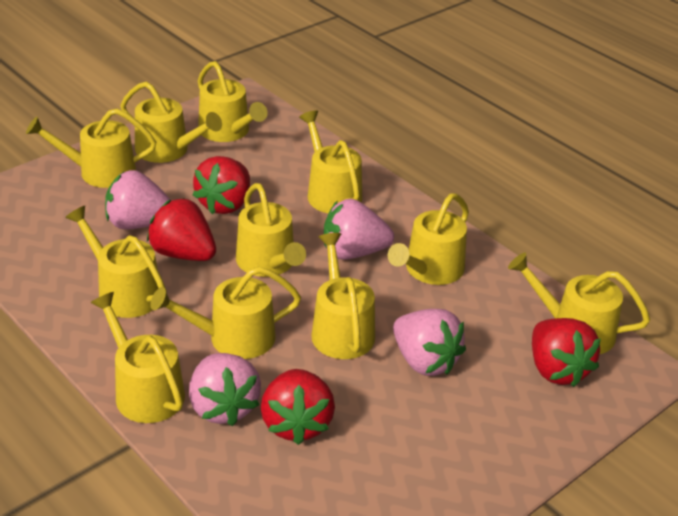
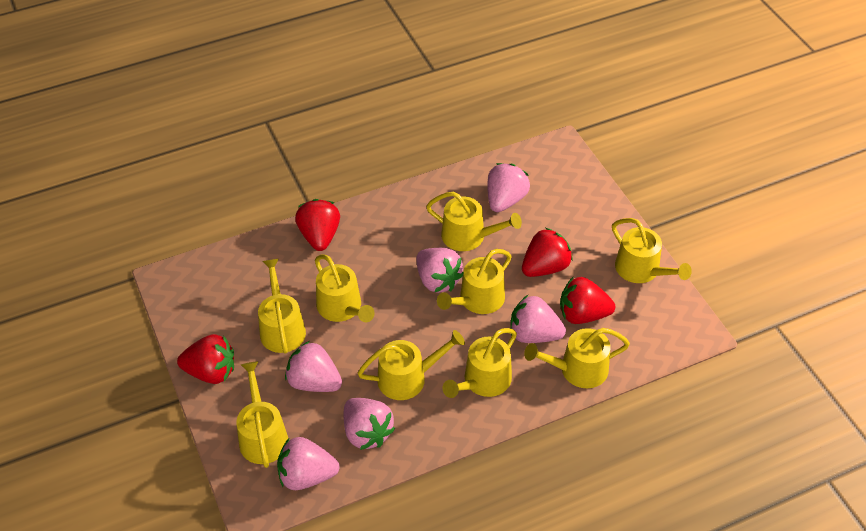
pink strawberry: 4 -> 6
yellow watering can: 11 -> 9

